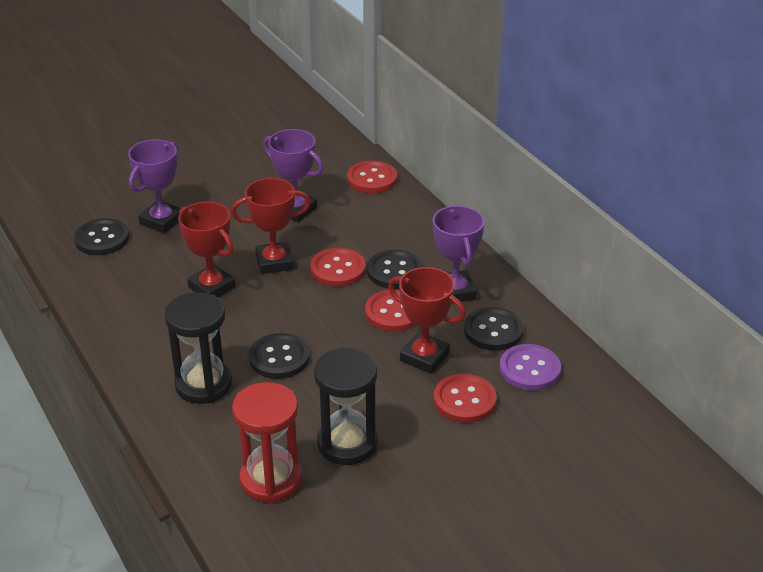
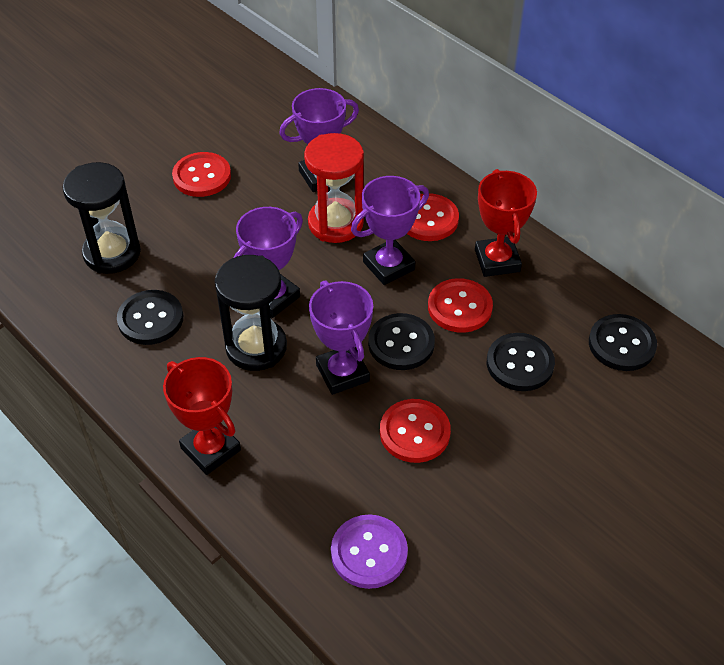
purple trophy: 3 -> 4
red trophy: 3 -> 2

